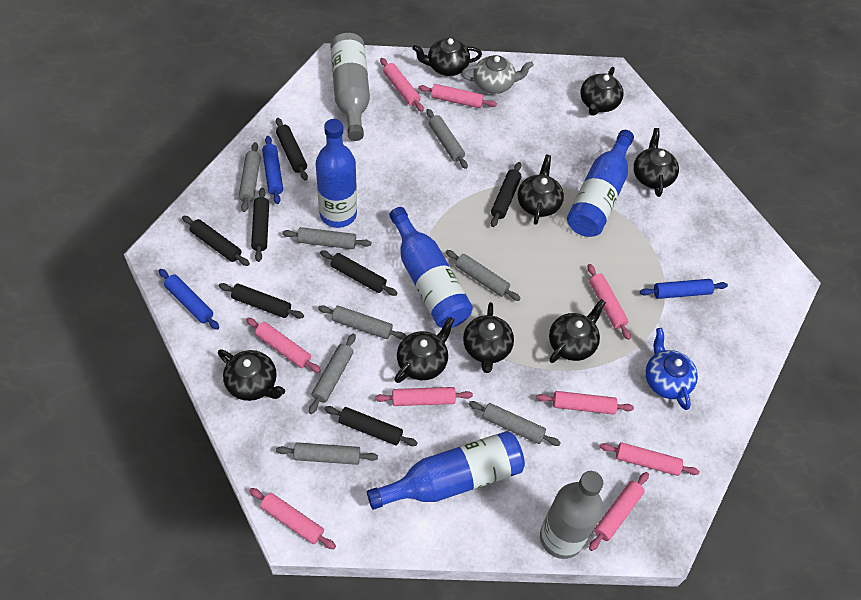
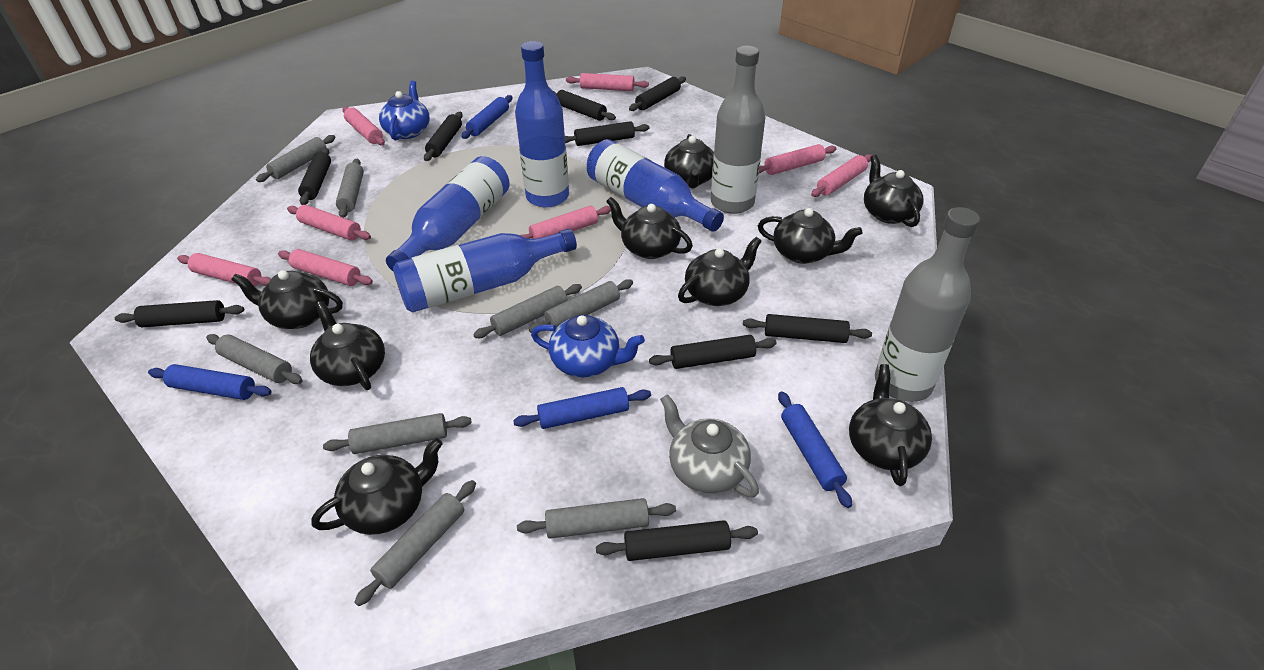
black rolling pin: 7 -> 9
black teapot: 8 -> 9
blue rolling pin: 3 -> 4
blue teapot: 1 -> 2
pink rolling pin: 9 -> 8

